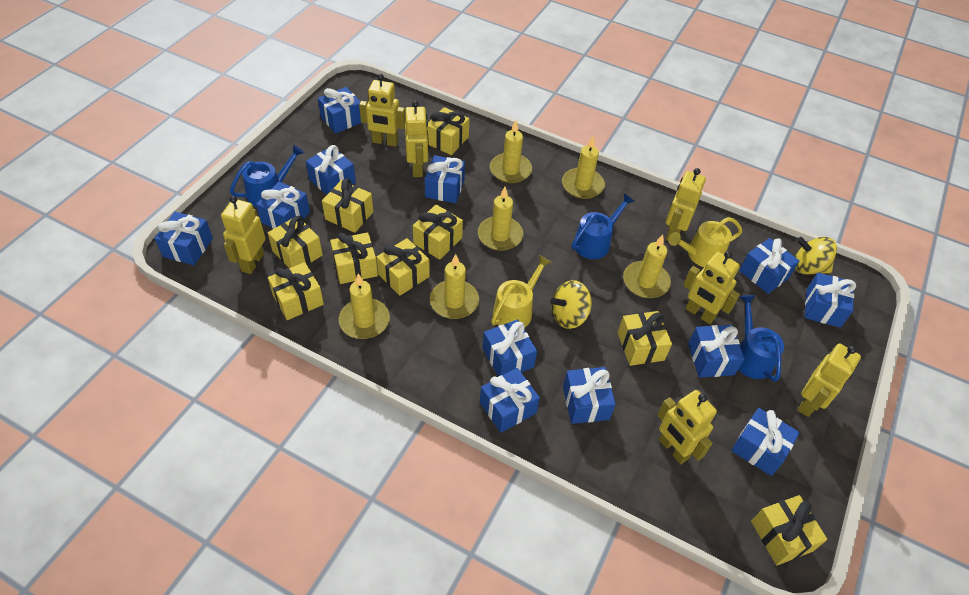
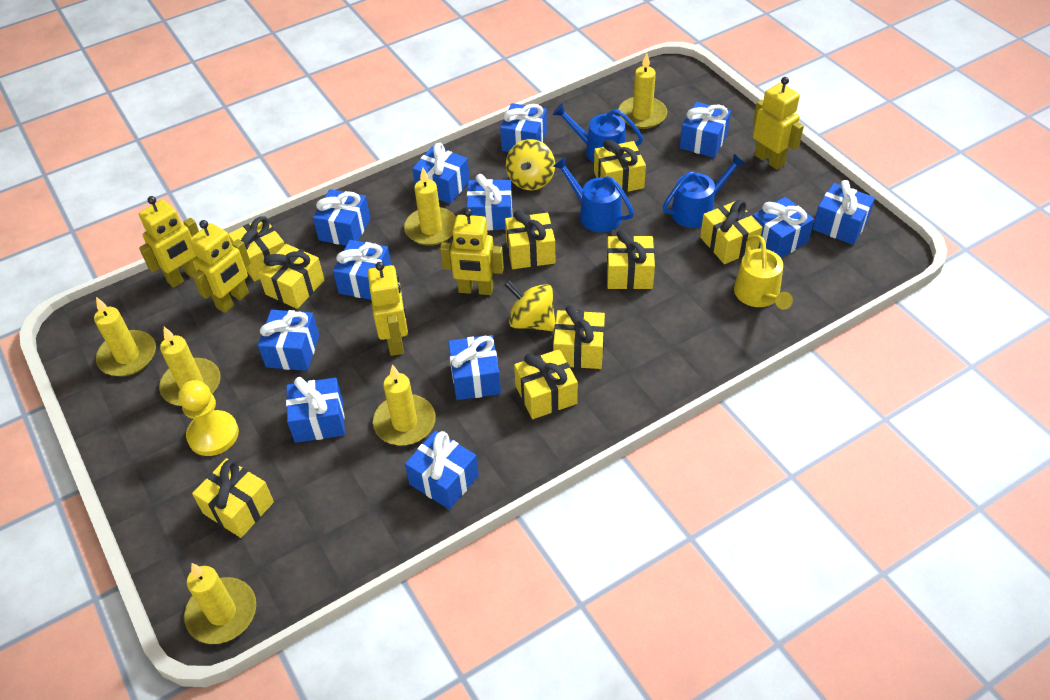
yellow pawn: 0 -> 1
yellow robot: 7 -> 5
yellow watering can: 2 -> 1

